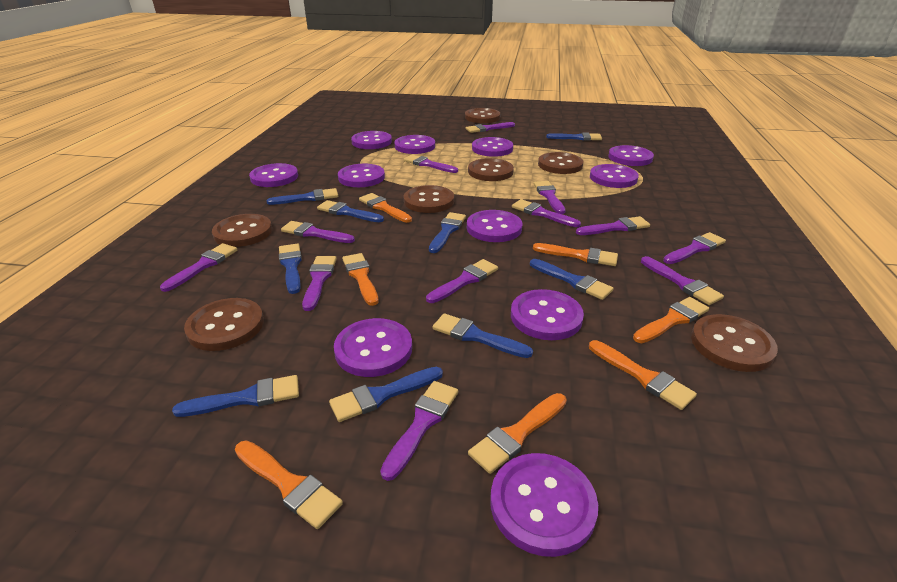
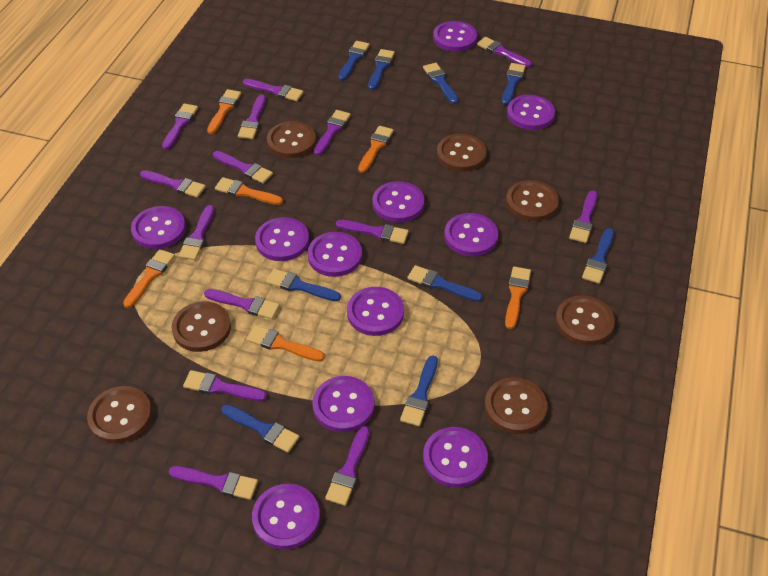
orange brush: 7 -> 6
purple brush: 12 -> 14

